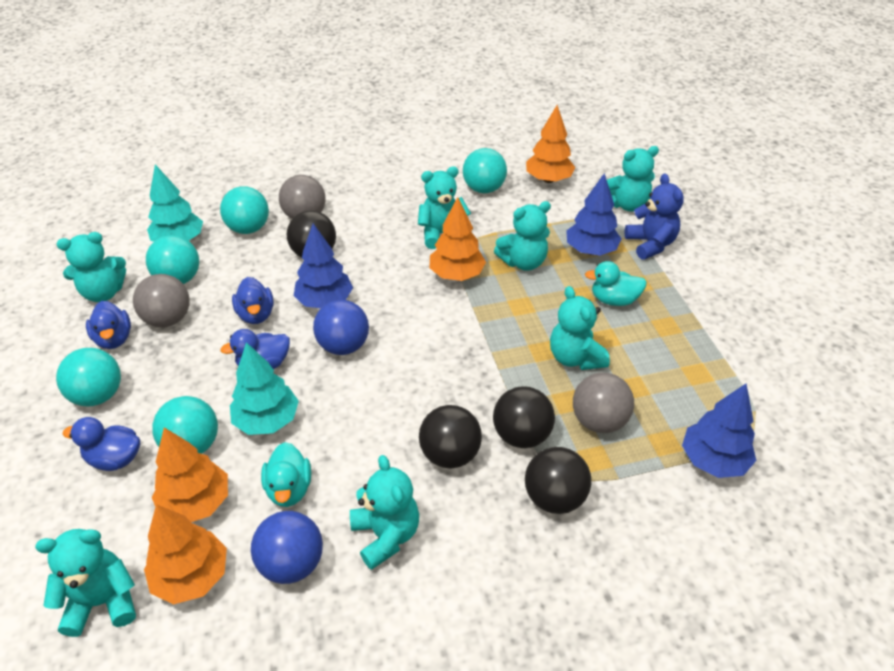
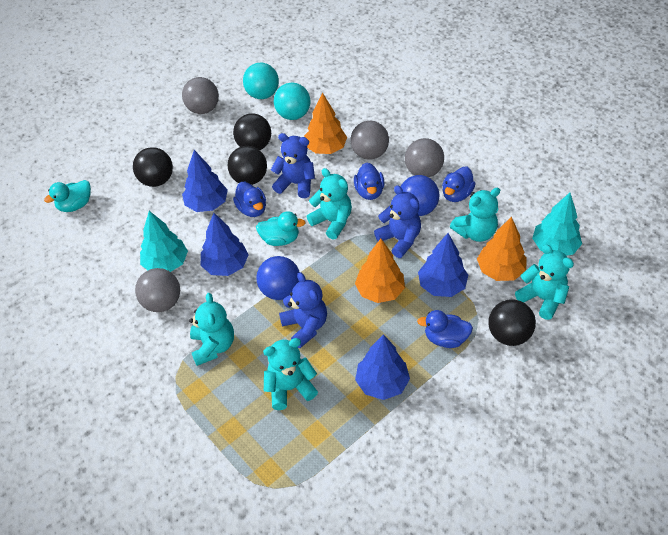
blue teddy bear: 1 -> 3
blue tree: 3 -> 4
grey ball: 3 -> 4
orange tree: 4 -> 3
turquoise ball: 5 -> 2
turquoise teddy bear: 7 -> 5

